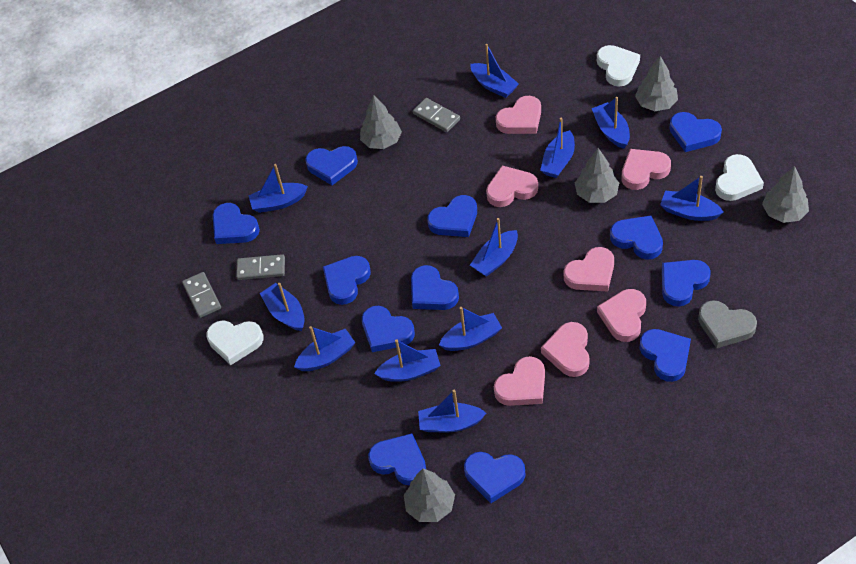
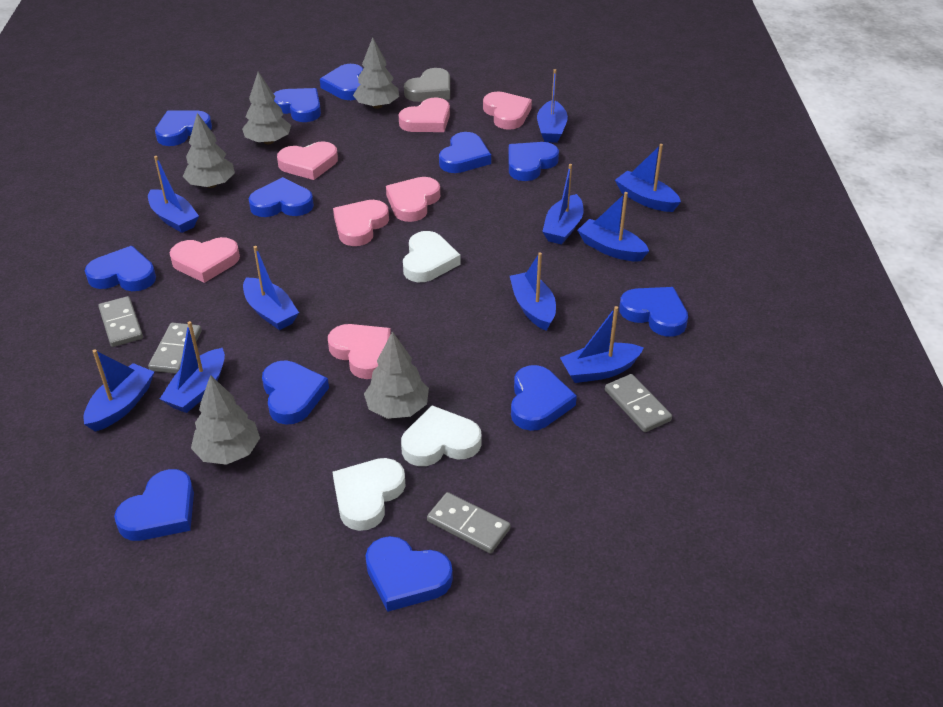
blue boat: 11 -> 10
grey domino: 3 -> 4

